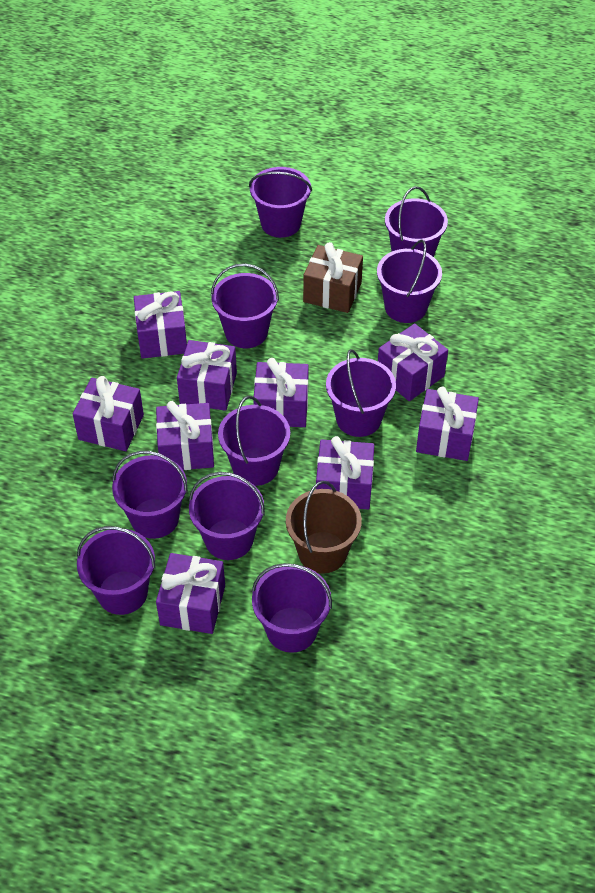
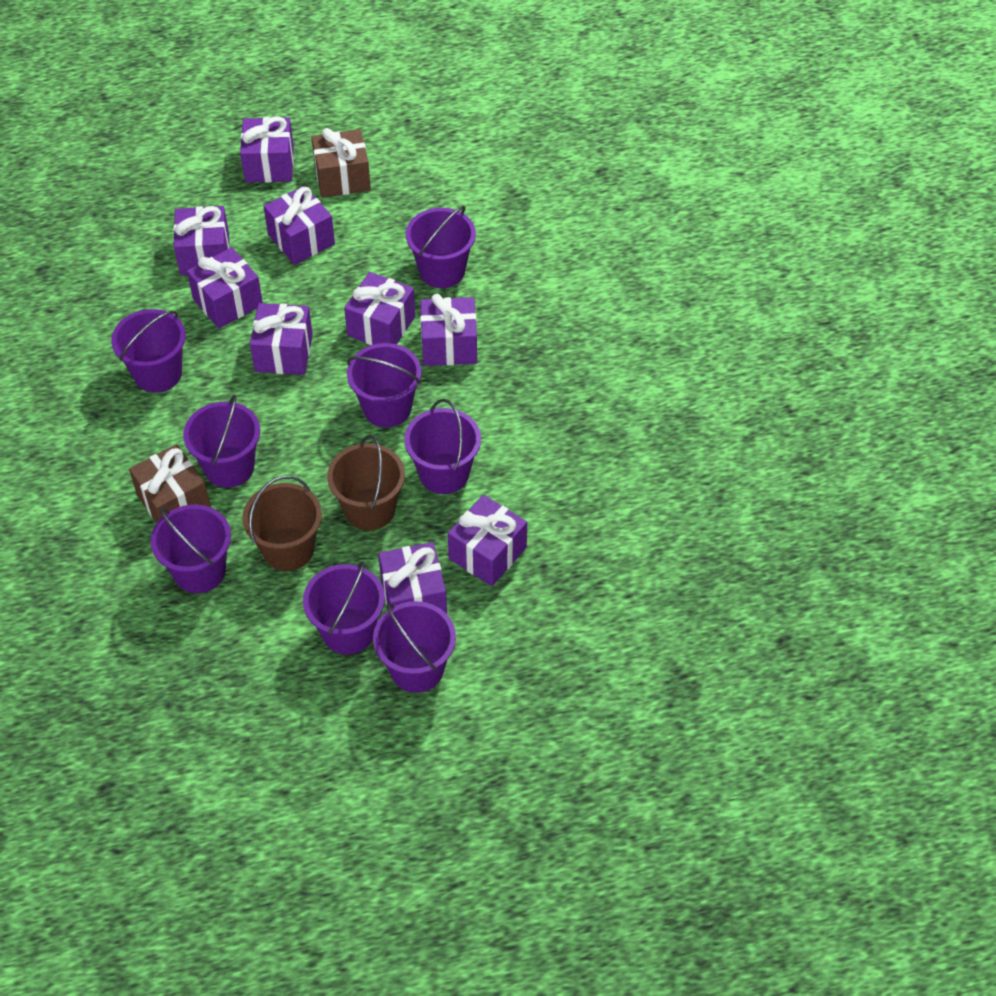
brown bucket: 1 -> 2
brown gift: 1 -> 2
purple bucket: 10 -> 8

